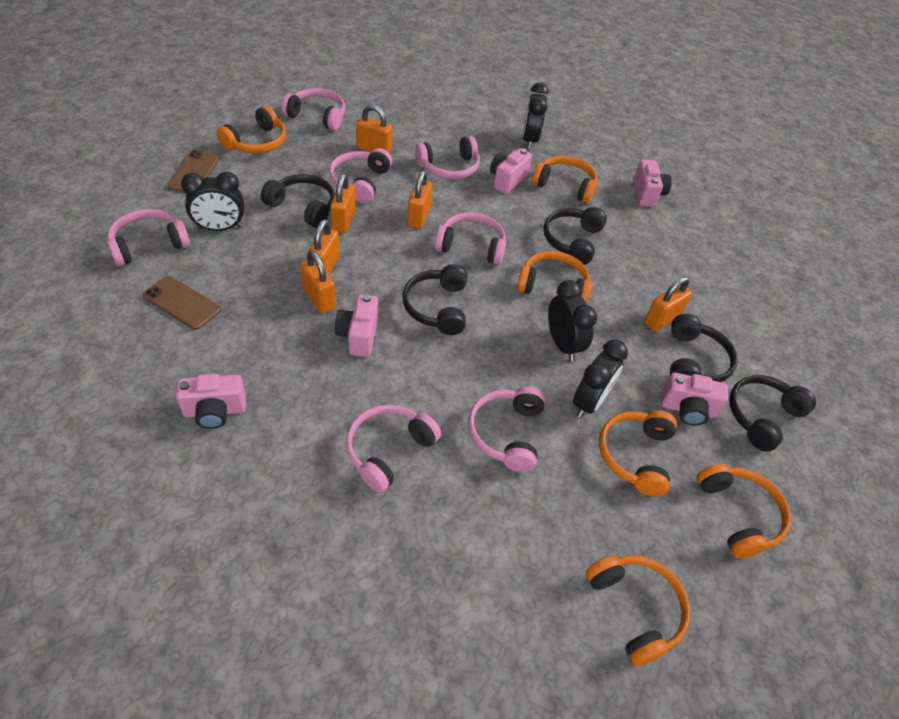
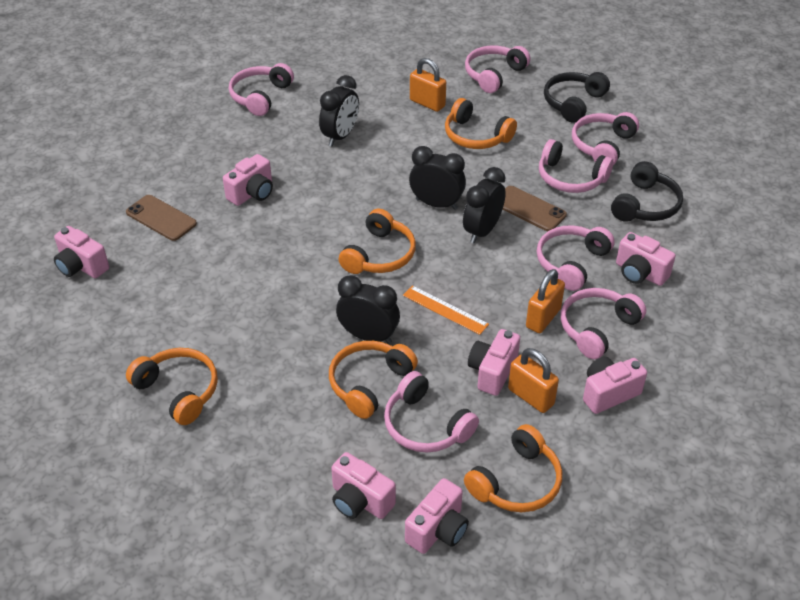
black headphones: 5 -> 2
orange headphones: 6 -> 5
orange padlock: 6 -> 3
orange ruler: 0 -> 1
pink camera: 5 -> 7

